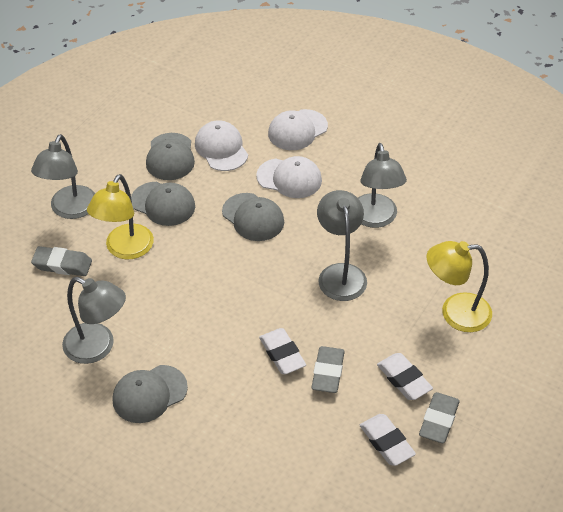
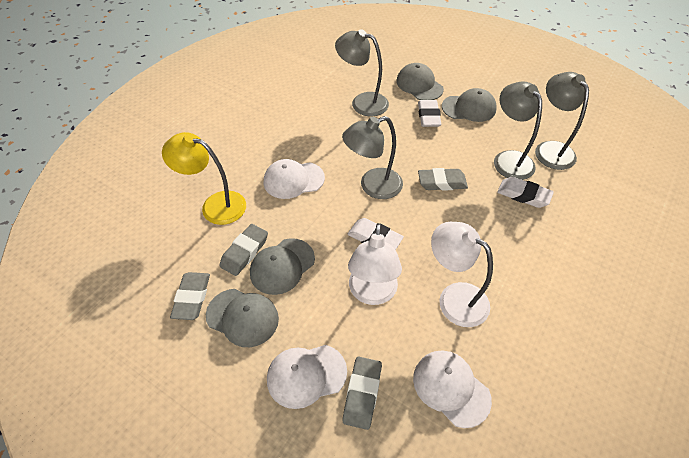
grey eraser: 3 -> 4
white lamp: 0 -> 2
yellow lamp: 2 -> 1

